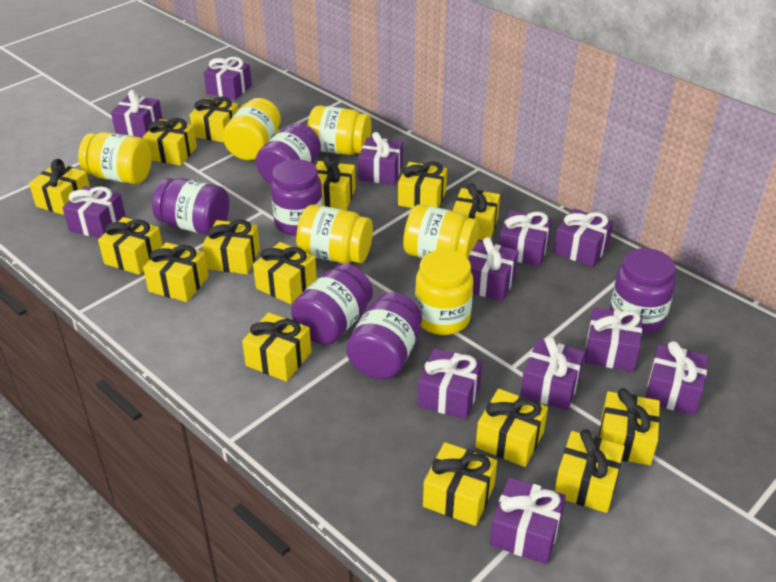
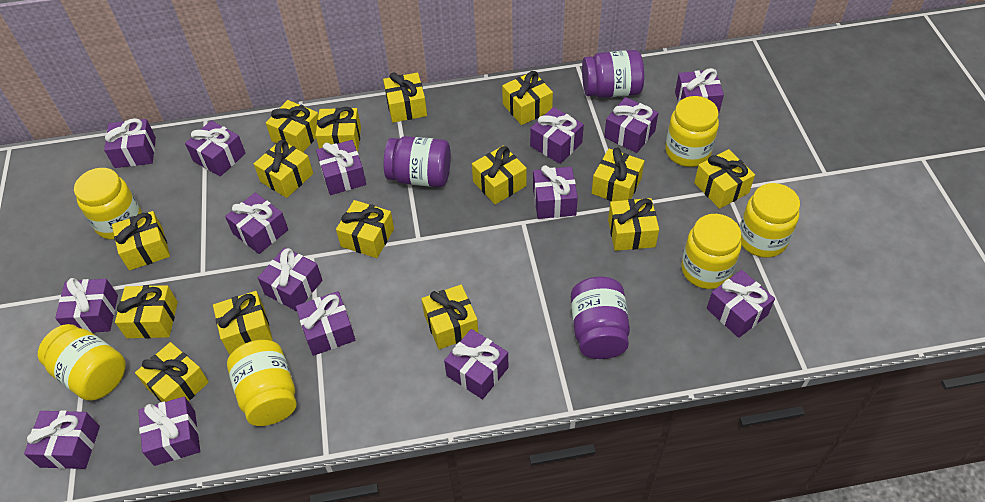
purple gift: 12 -> 15
purple jar: 6 -> 3

